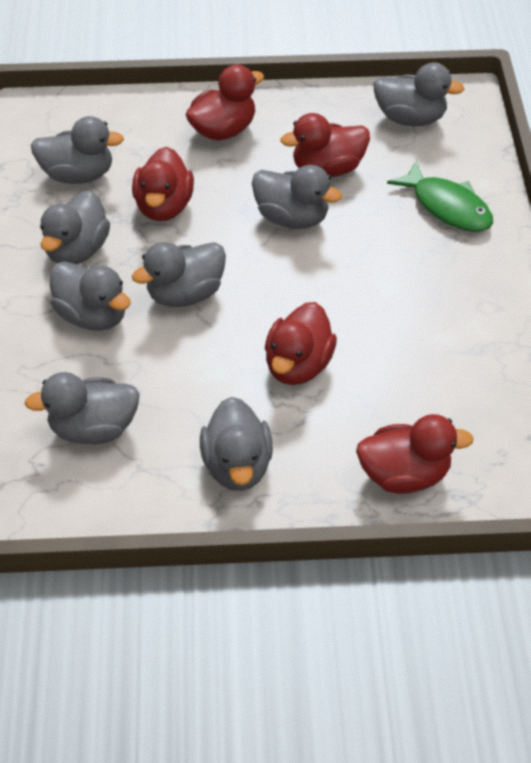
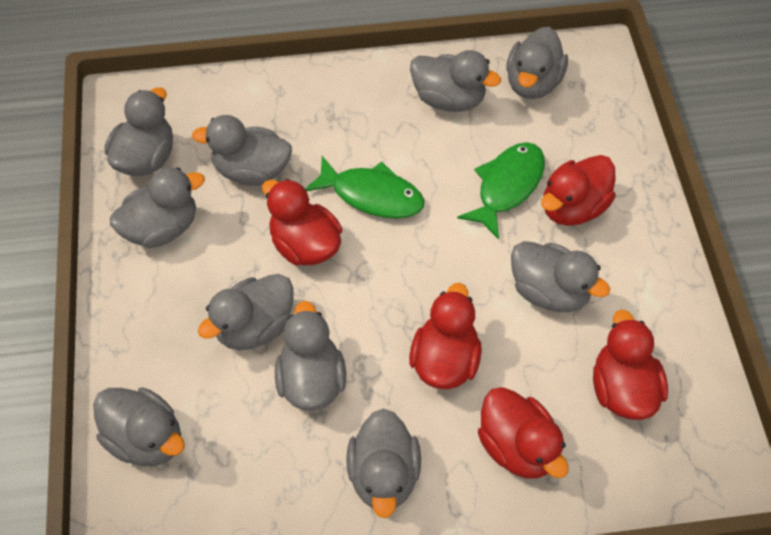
green fish: 1 -> 2
grey duck: 8 -> 10

